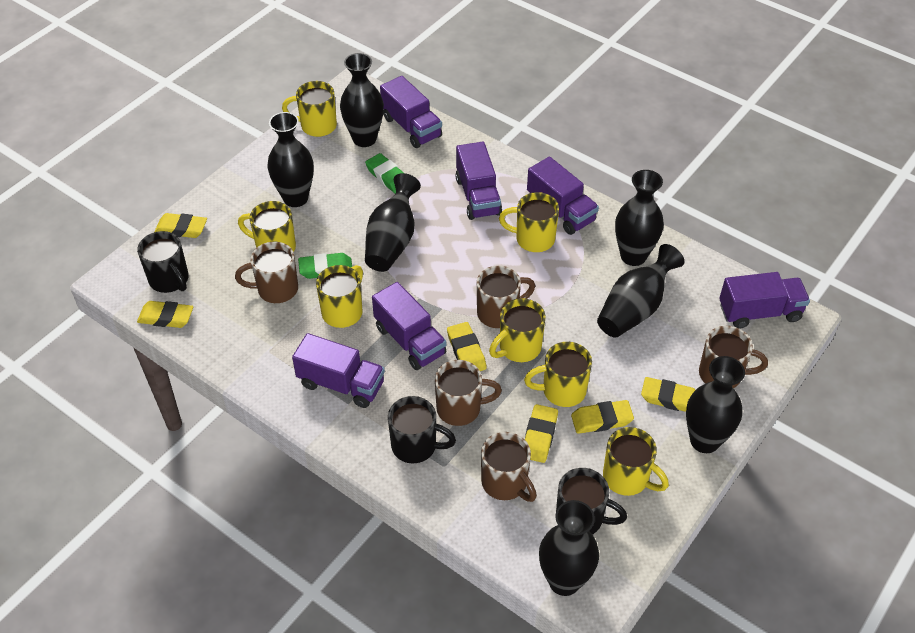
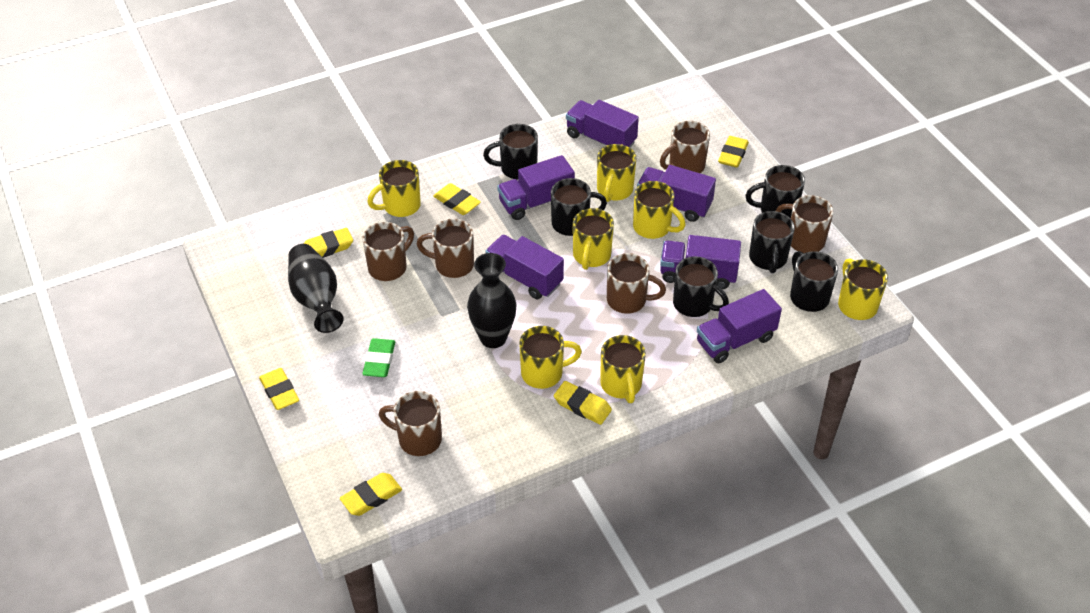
black mug: 3 -> 6
black vase: 7 -> 2
brown mug: 5 -> 6
green eraser: 2 -> 1

